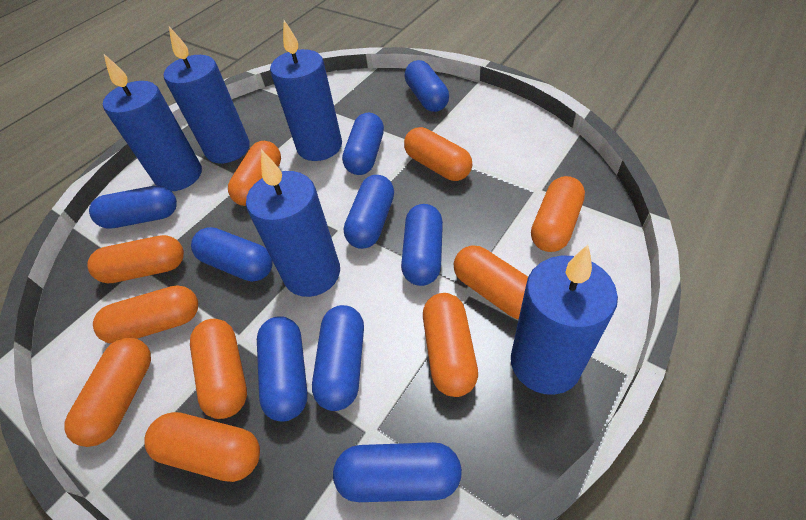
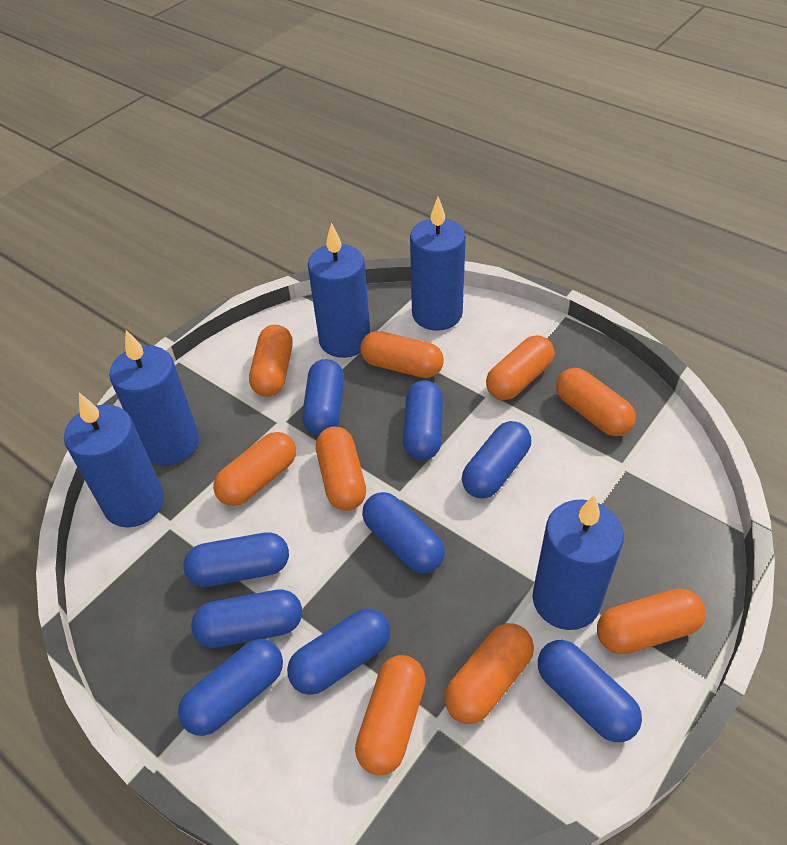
orange capsule: 10 -> 9

